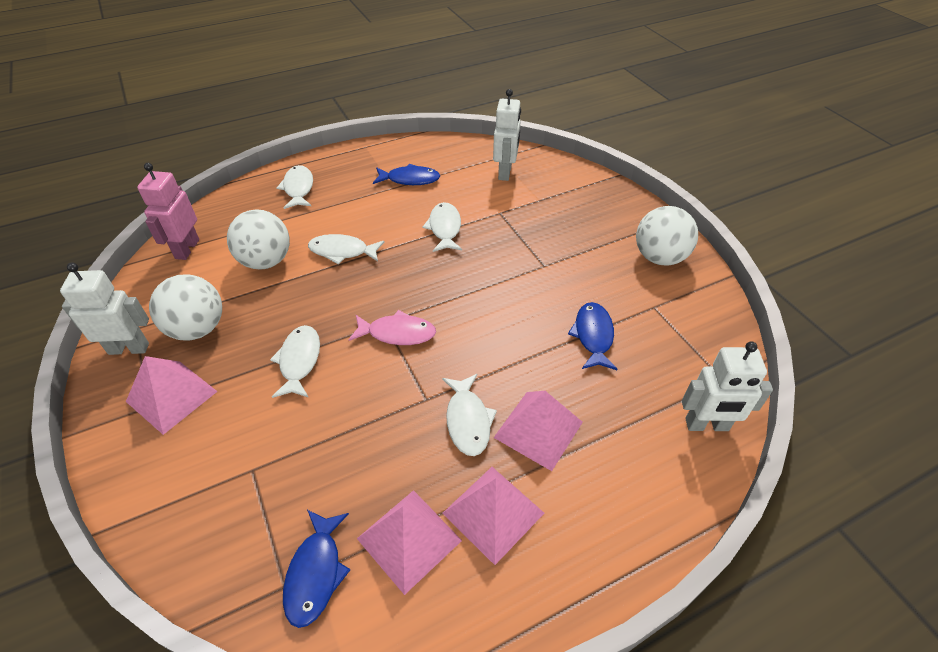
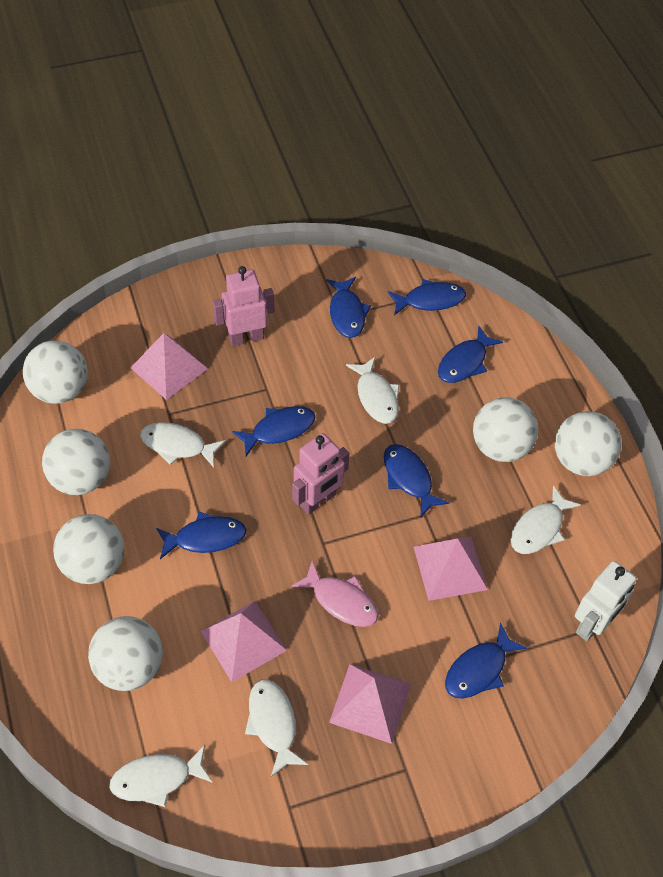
blue fish: 3 -> 7
pink robot: 1 -> 2
white ball: 3 -> 6
white robot: 3 -> 1

